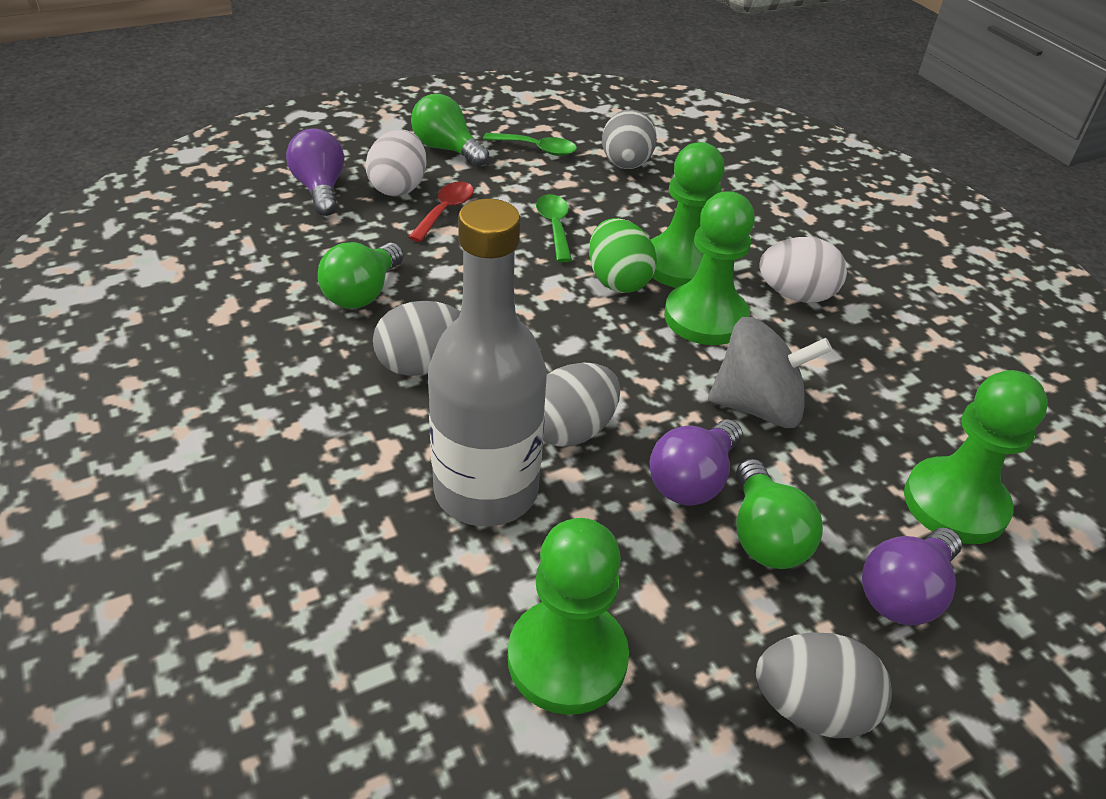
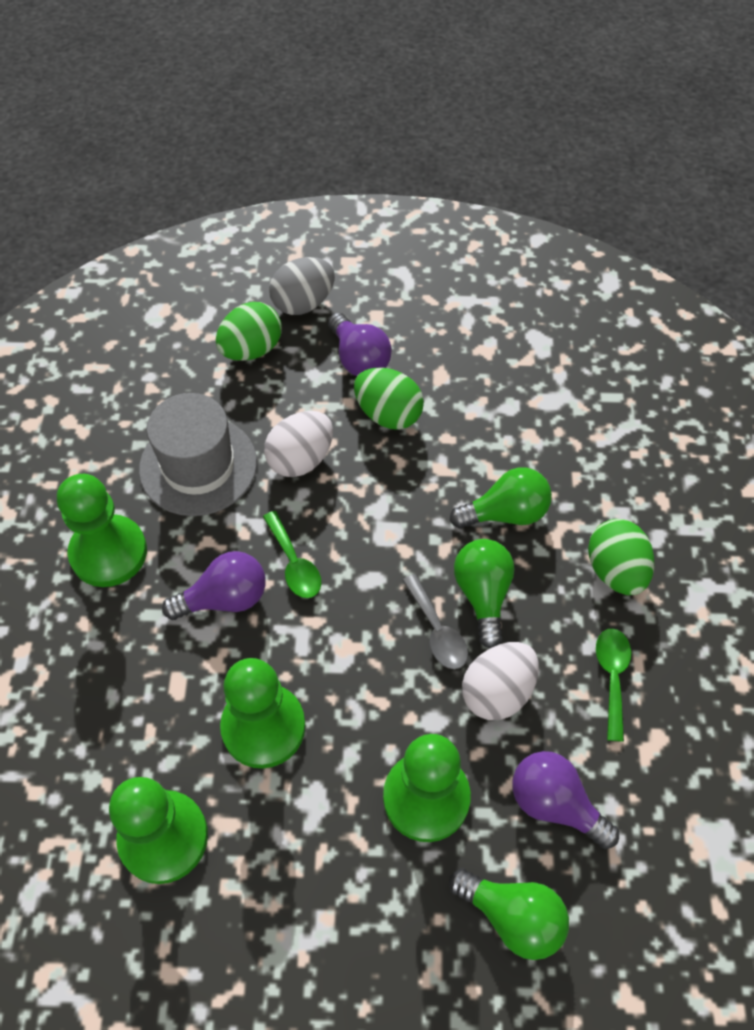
green egg: 1 -> 3
grey bottle: 1 -> 0
grey egg: 4 -> 1
grey hat: 0 -> 1
grey spinning top: 1 -> 0
grey spoon: 0 -> 1
red spoon: 1 -> 0

